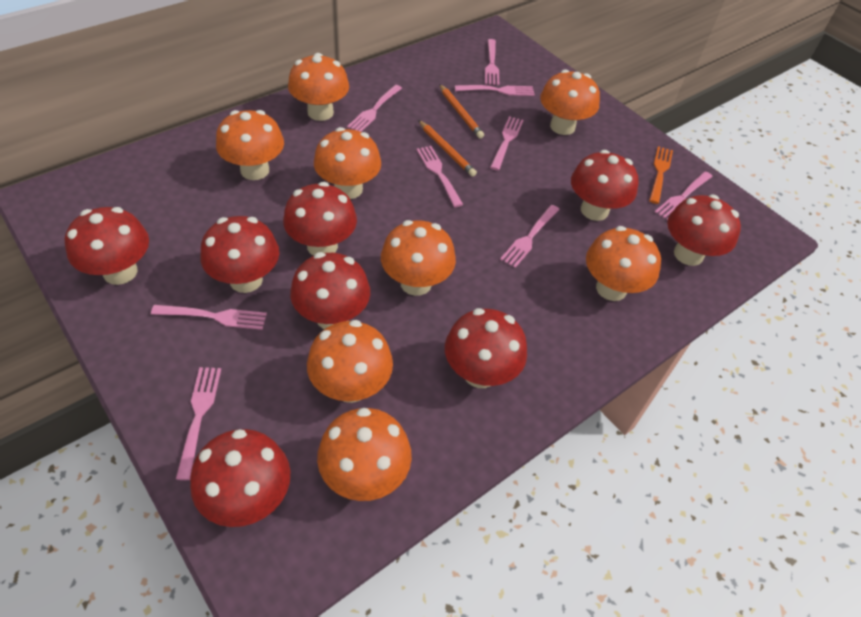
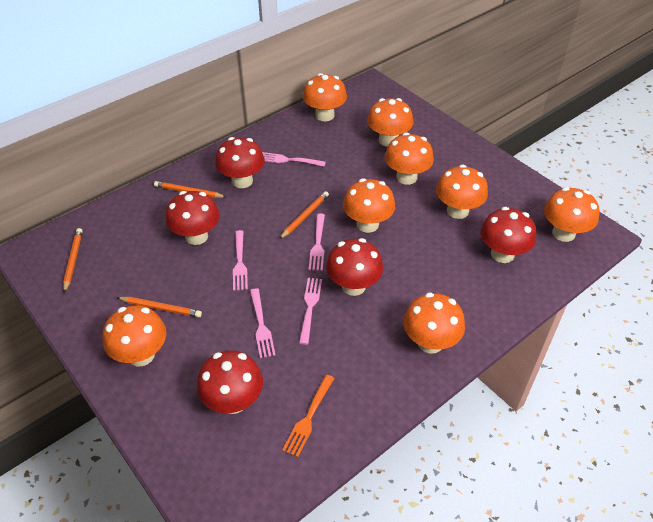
orange pencil: 2 -> 4
pink fork: 9 -> 5
red mushroom: 8 -> 5

